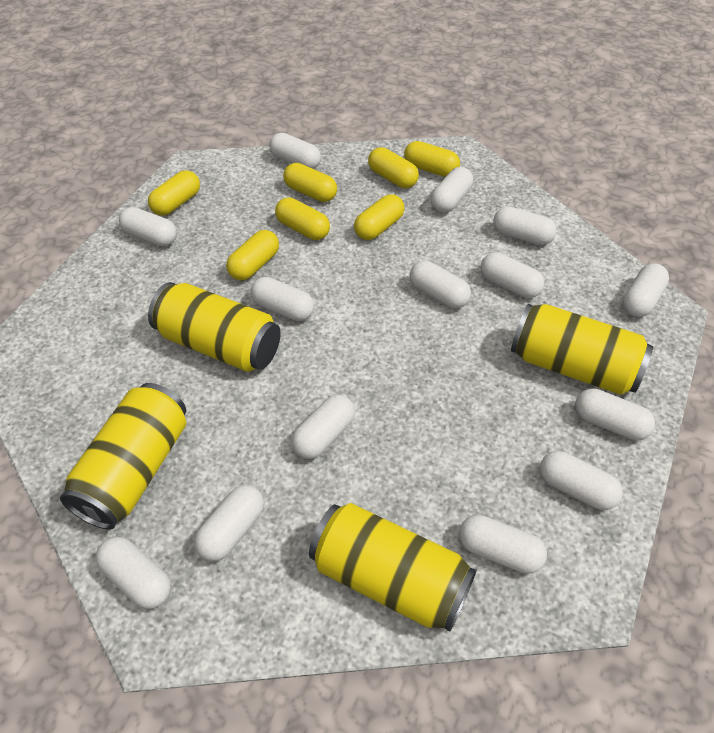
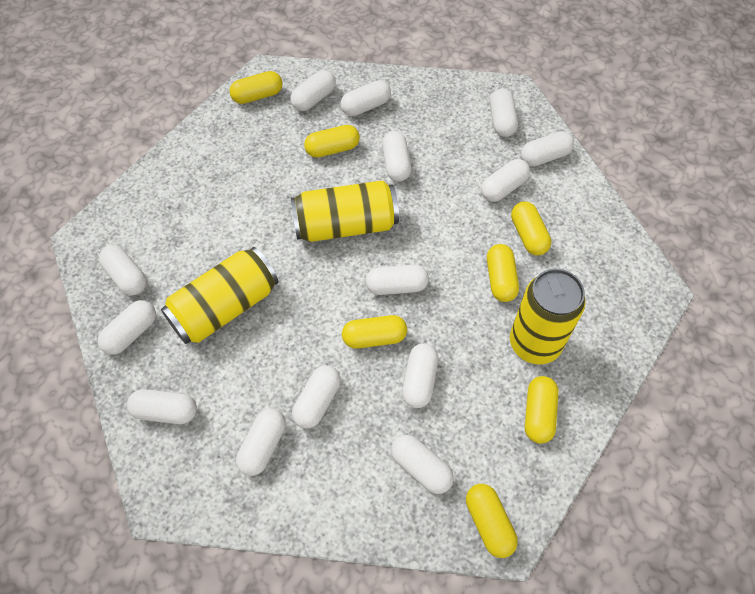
yellow can: 4 -> 3

